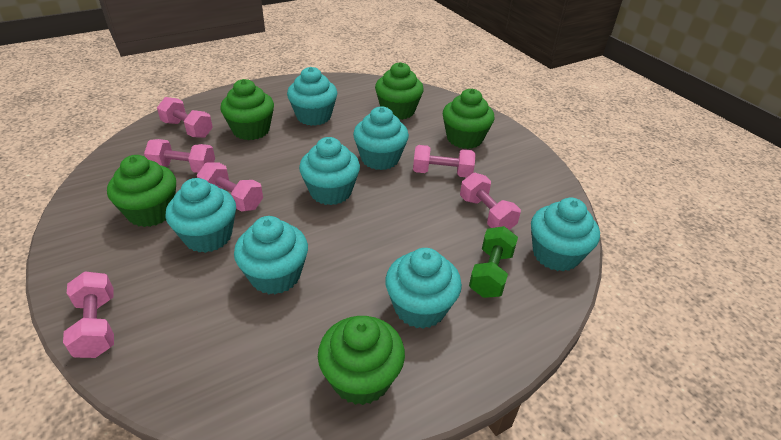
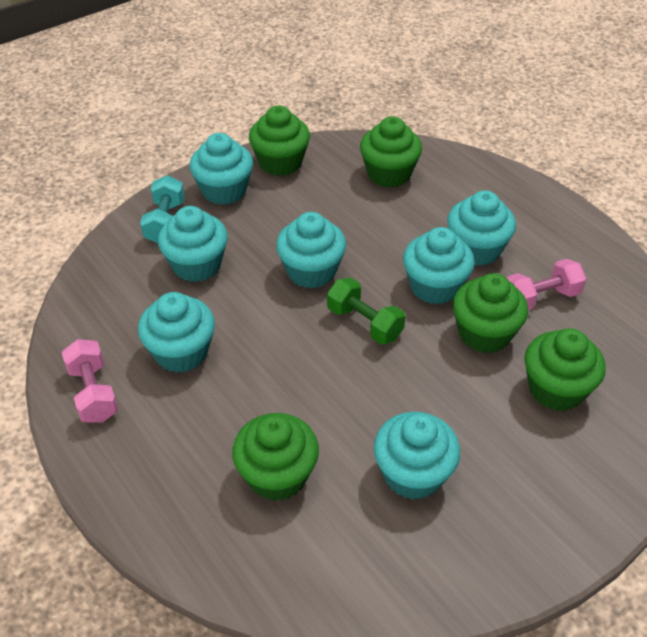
pink dumbbell: 6 -> 2
turquoise dumbbell: 0 -> 1

